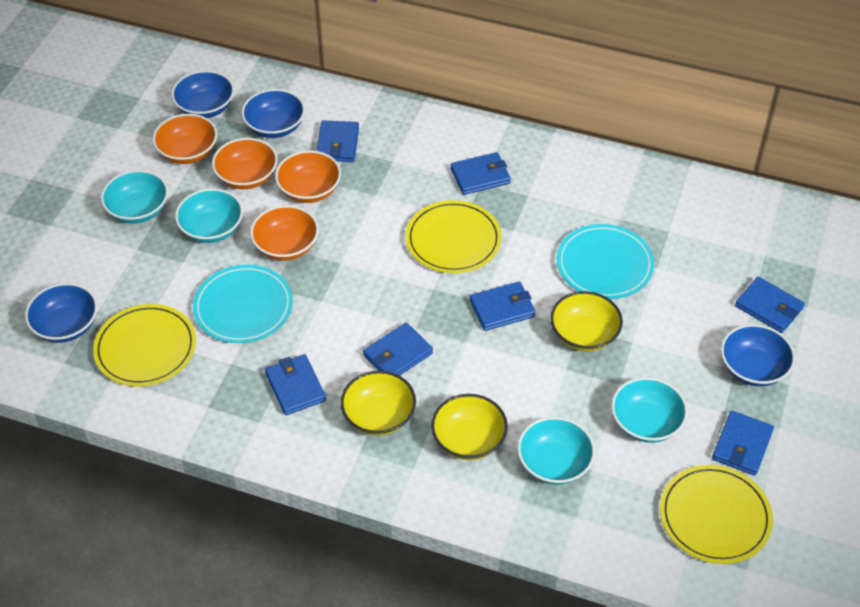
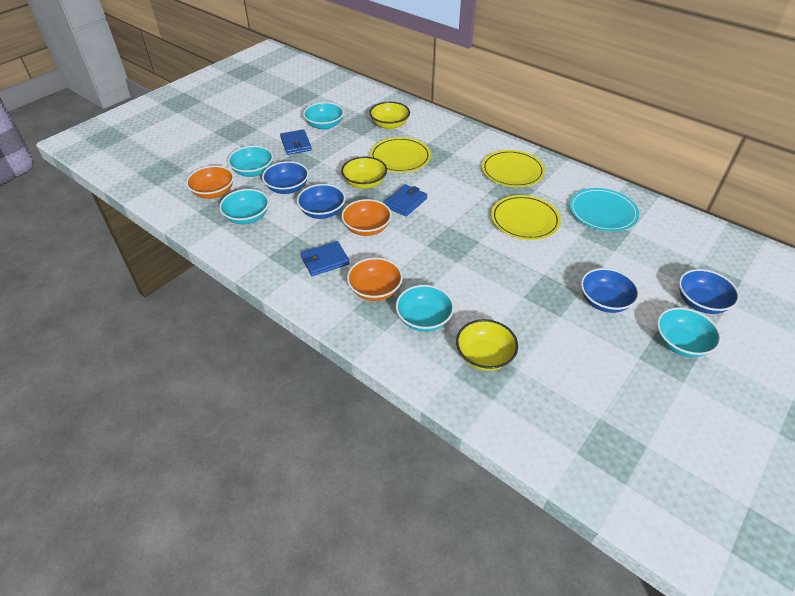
blue wallet: 7 -> 3
orange bowl: 4 -> 3
turquoise bowl: 4 -> 5
turquoise plate: 2 -> 1

